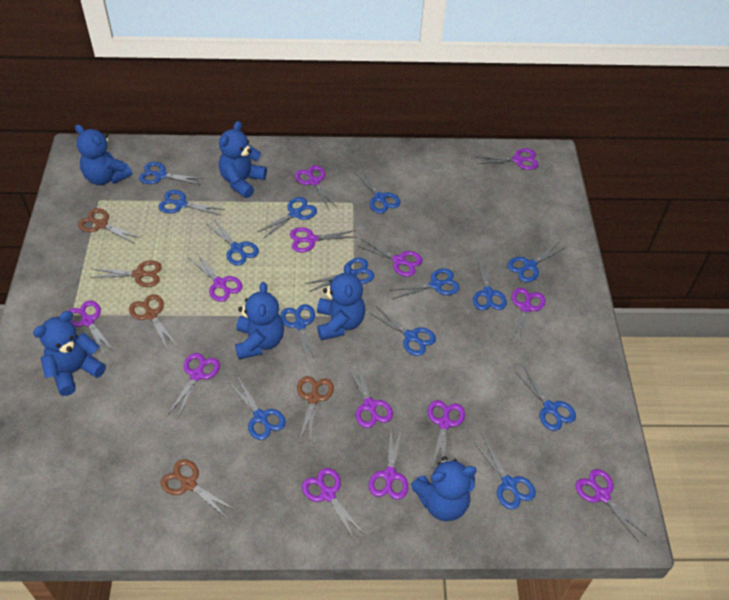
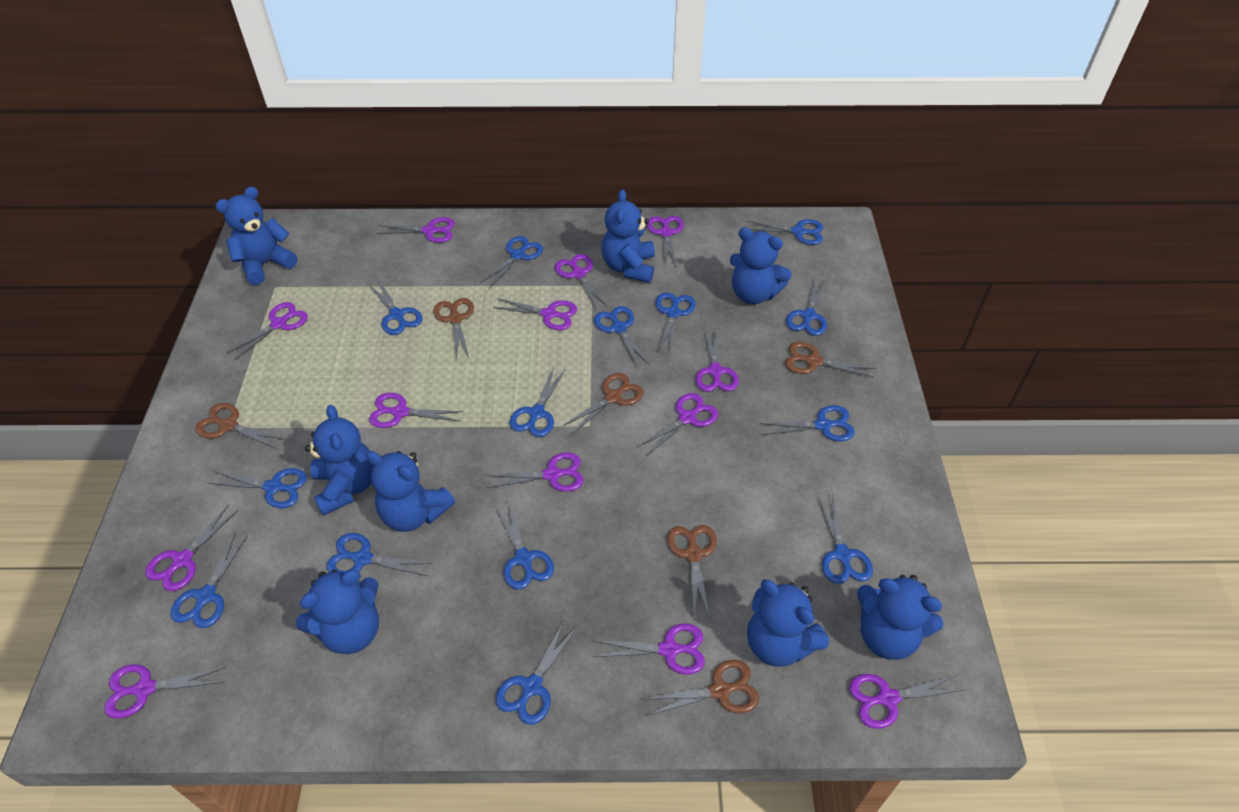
blue teddy bear: 6 -> 8
brown scissors: 5 -> 6

